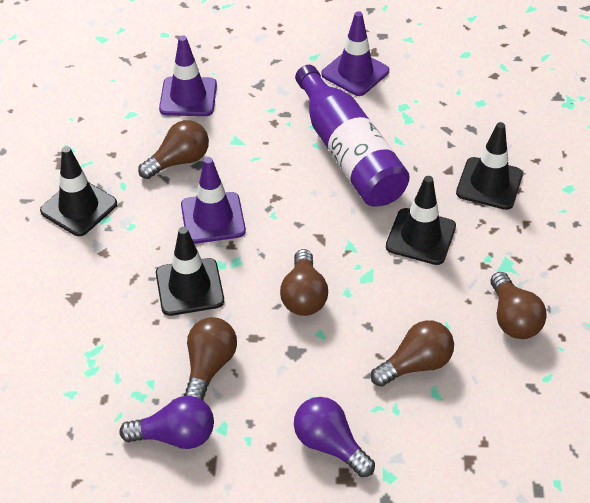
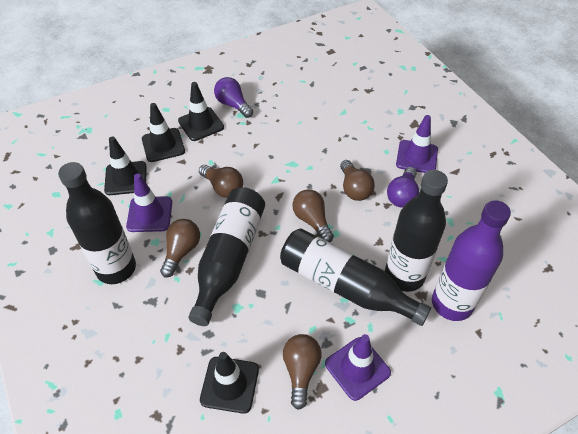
black bottle: 0 -> 4

